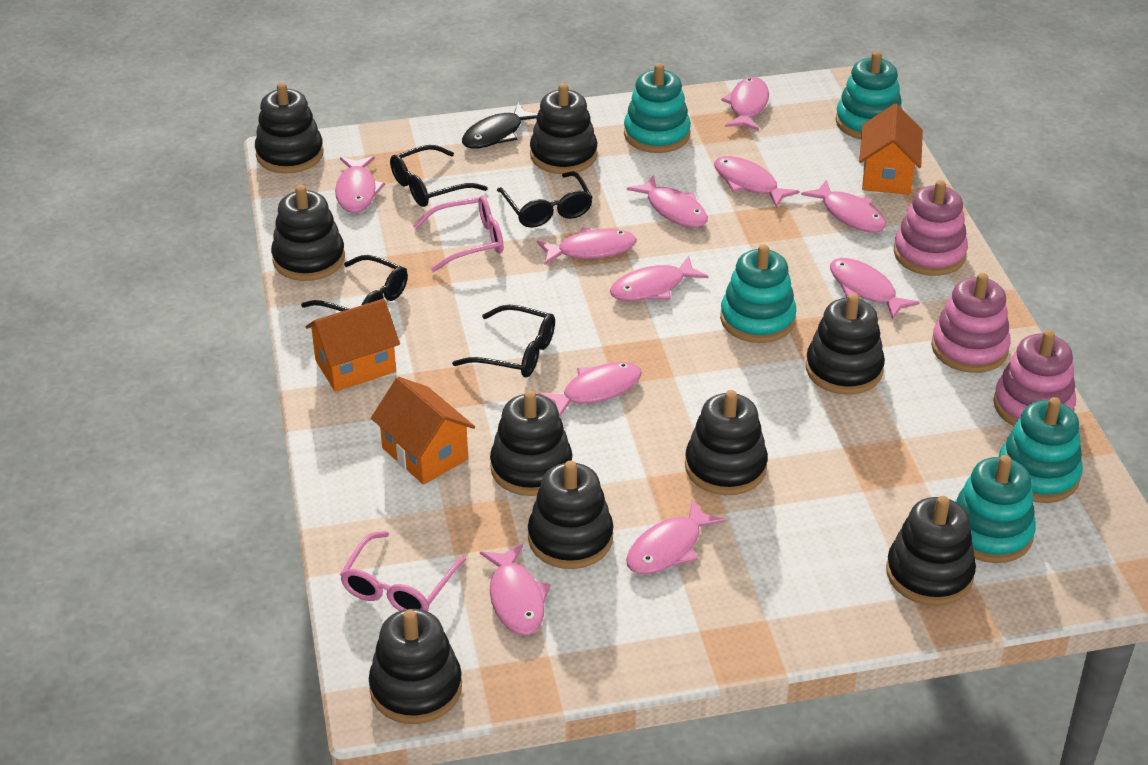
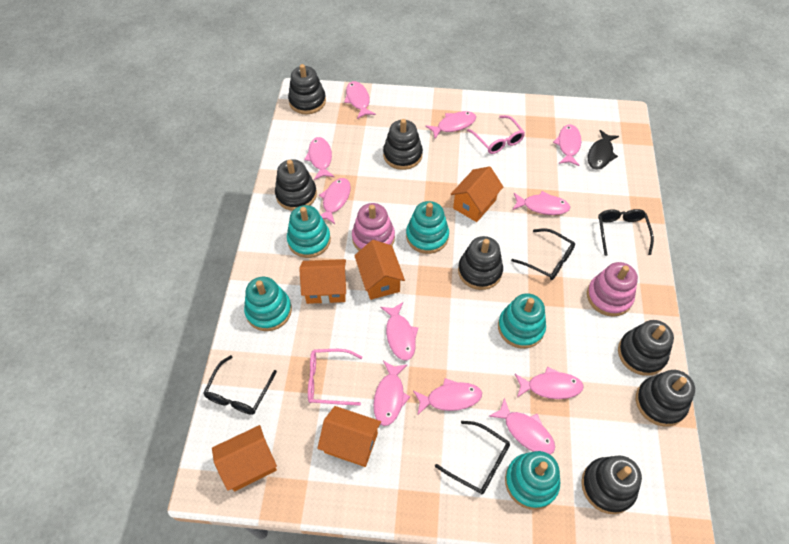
black stacking toy: 9 -> 7
orange house: 3 -> 5
pink stacking toy: 3 -> 2

